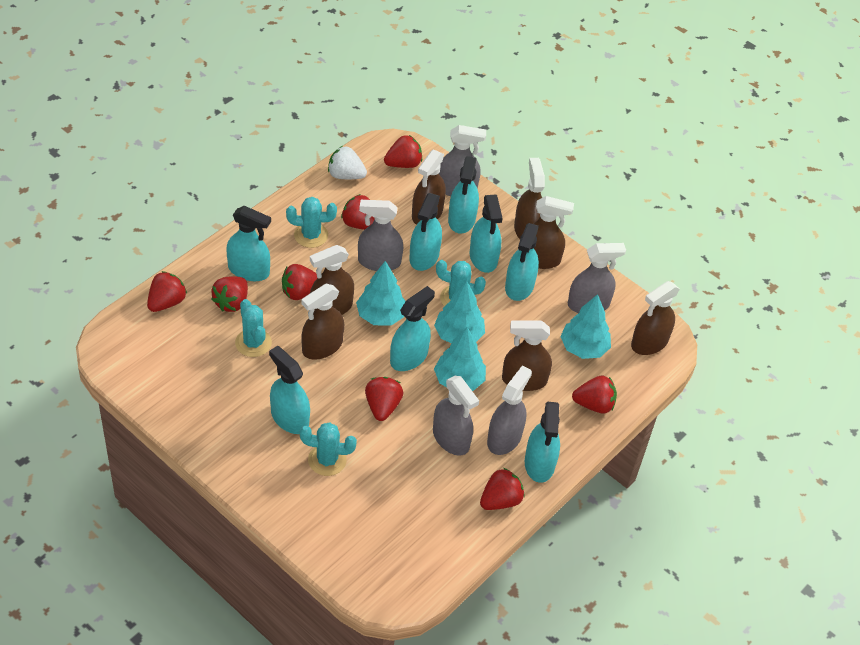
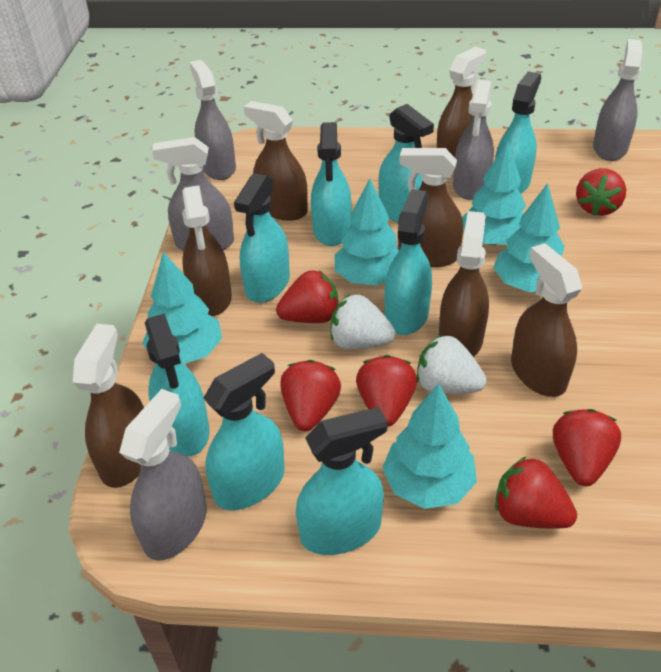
red strawberry: 8 -> 6
turquoise cactus: 4 -> 0
turquoise tree: 4 -> 5
white strawberry: 1 -> 2

